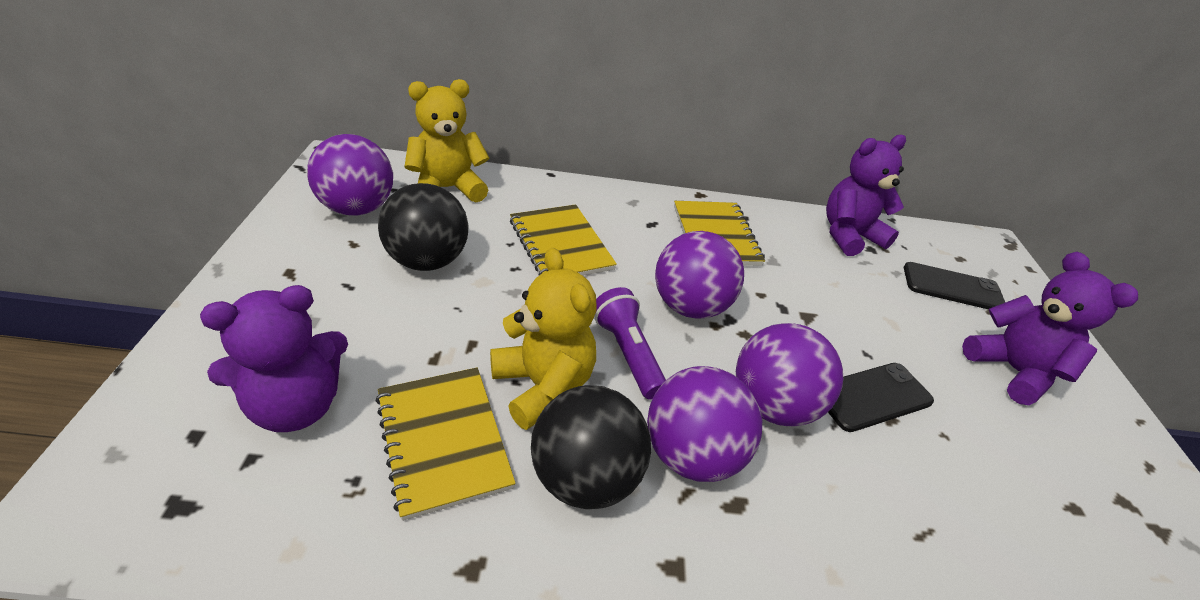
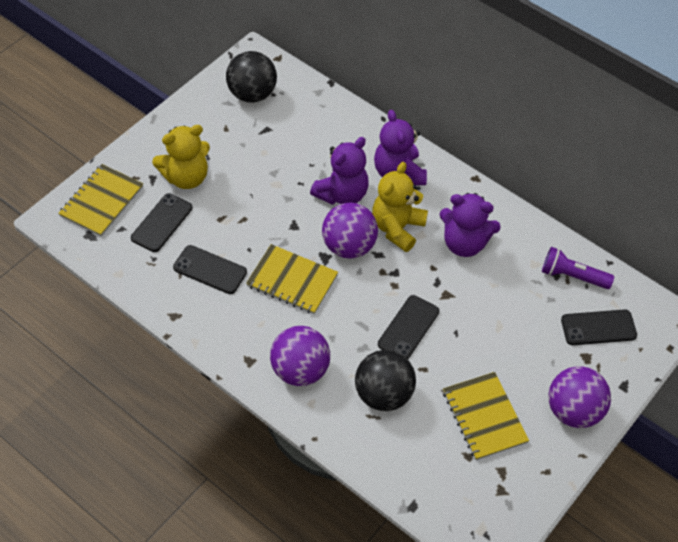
black phone: 2 -> 4
purple ball: 4 -> 3

